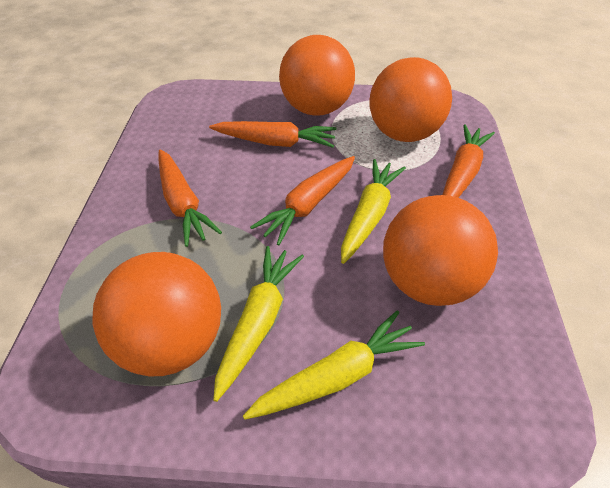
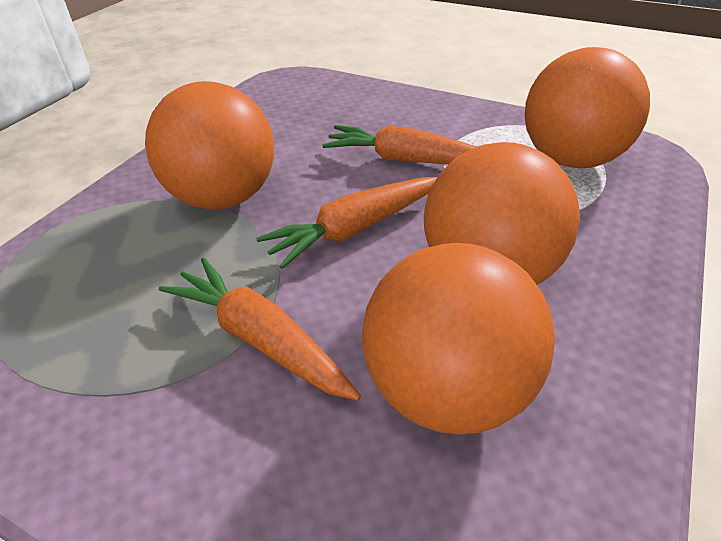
orange carrot: 4 -> 3
yellow carrot: 3 -> 0

